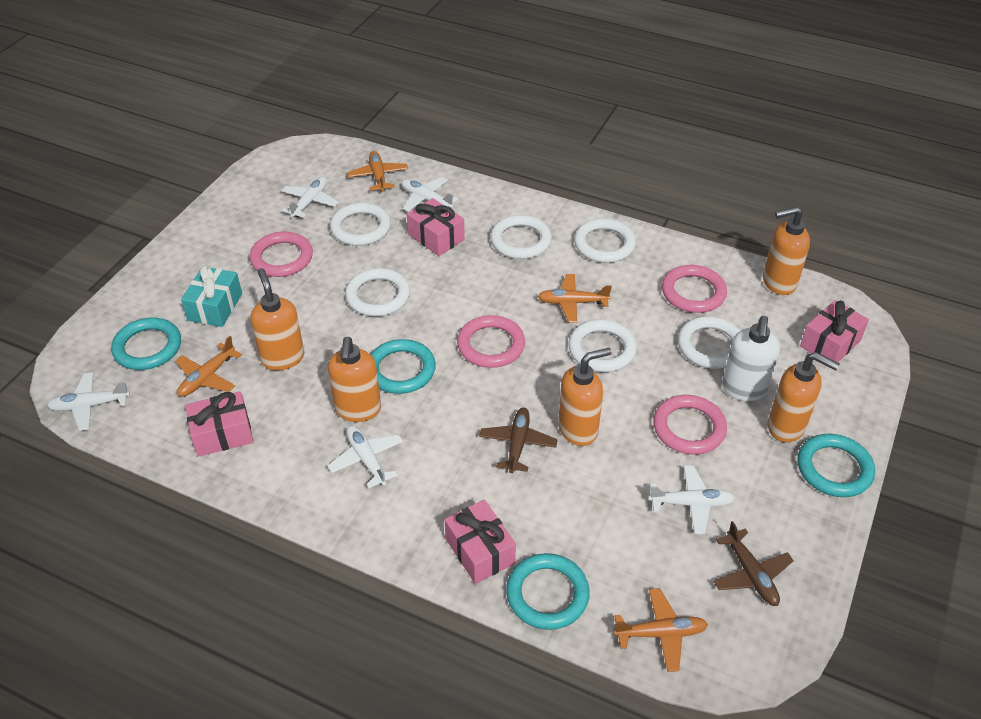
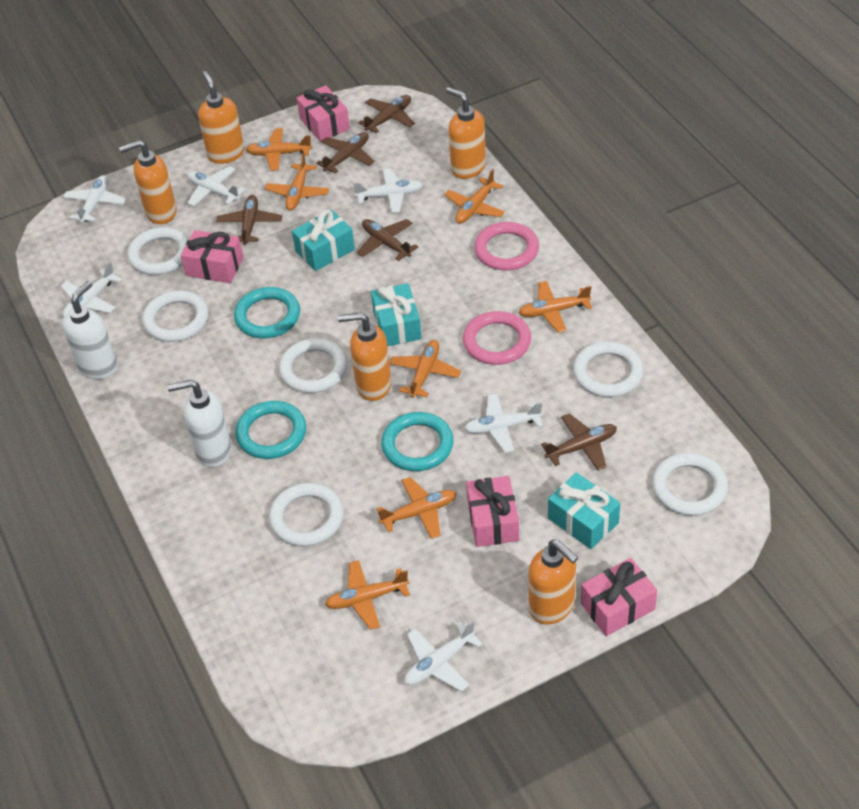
brown plane: 2 -> 5
orange plane: 4 -> 7
pink ring: 4 -> 2
turquoise gift: 1 -> 3
turquoise ring: 4 -> 3
white plane: 5 -> 6
white soap dispenser: 1 -> 2

